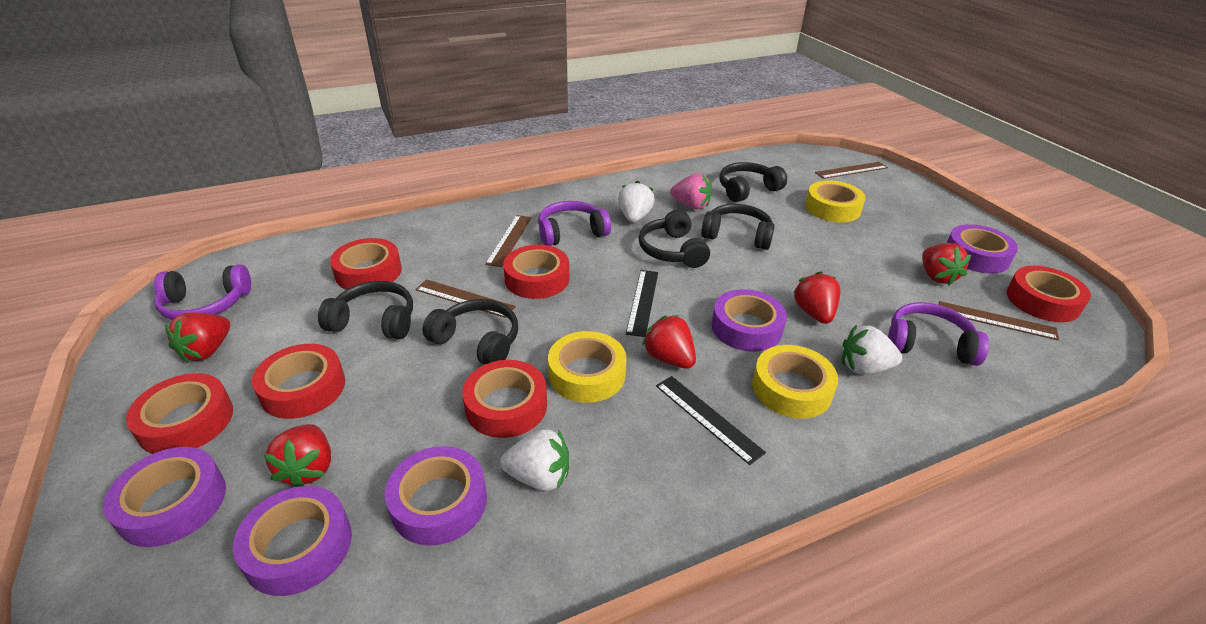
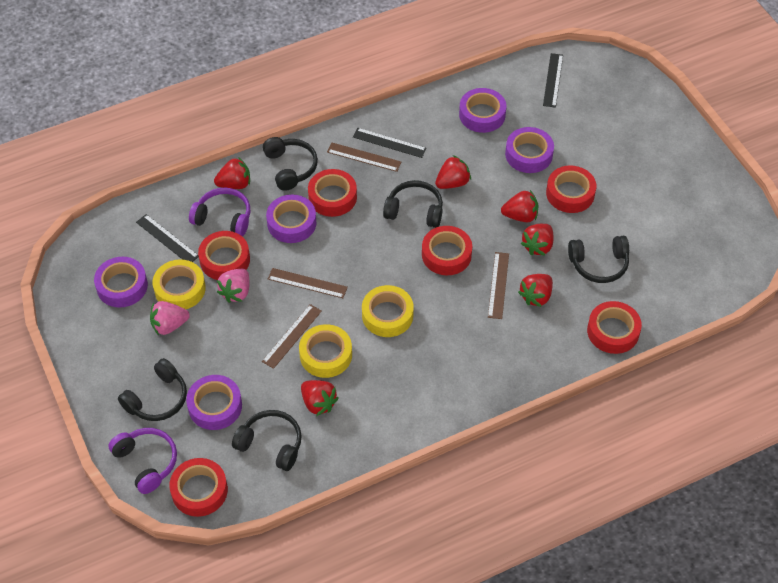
black ruler: 2 -> 3
pink strawberry: 1 -> 2
purple headphones: 3 -> 2
red strawberry: 5 -> 6
white strawberry: 3 -> 0

